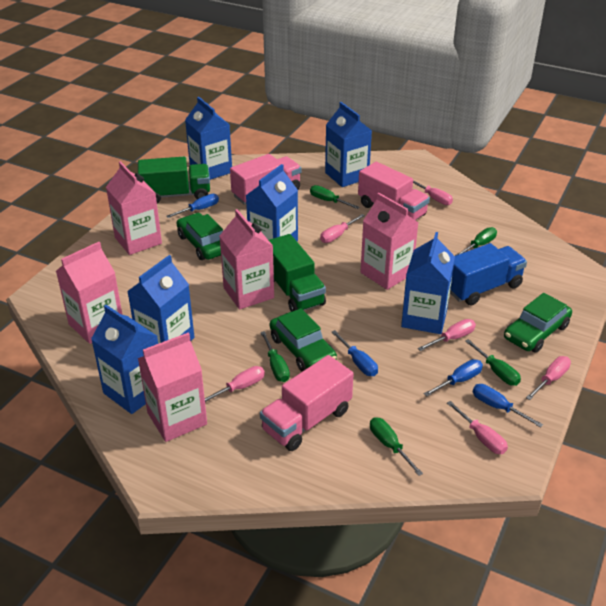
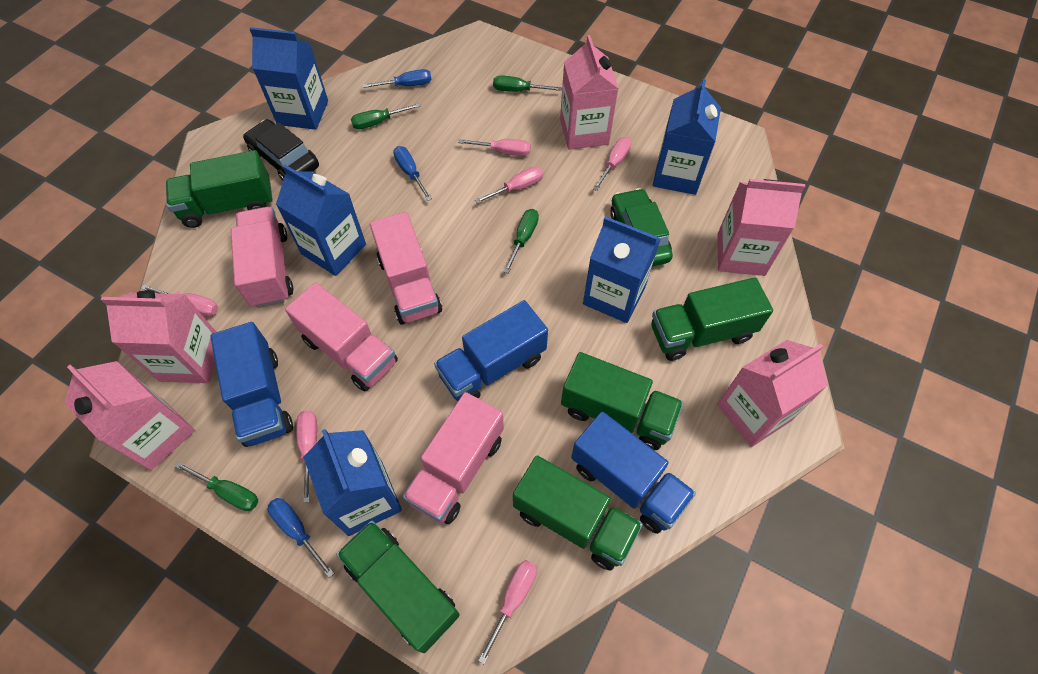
black car: 0 -> 1
blue carton: 6 -> 5
blue screwdriver: 4 -> 3
blue truck: 1 -> 3
green car: 3 -> 1
green screwdriver: 5 -> 4
green truck: 2 -> 5
pink truck: 3 -> 4

